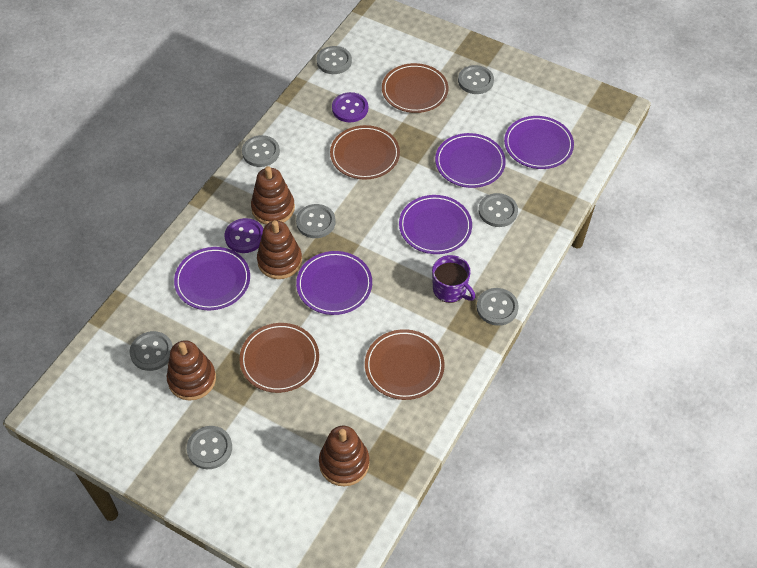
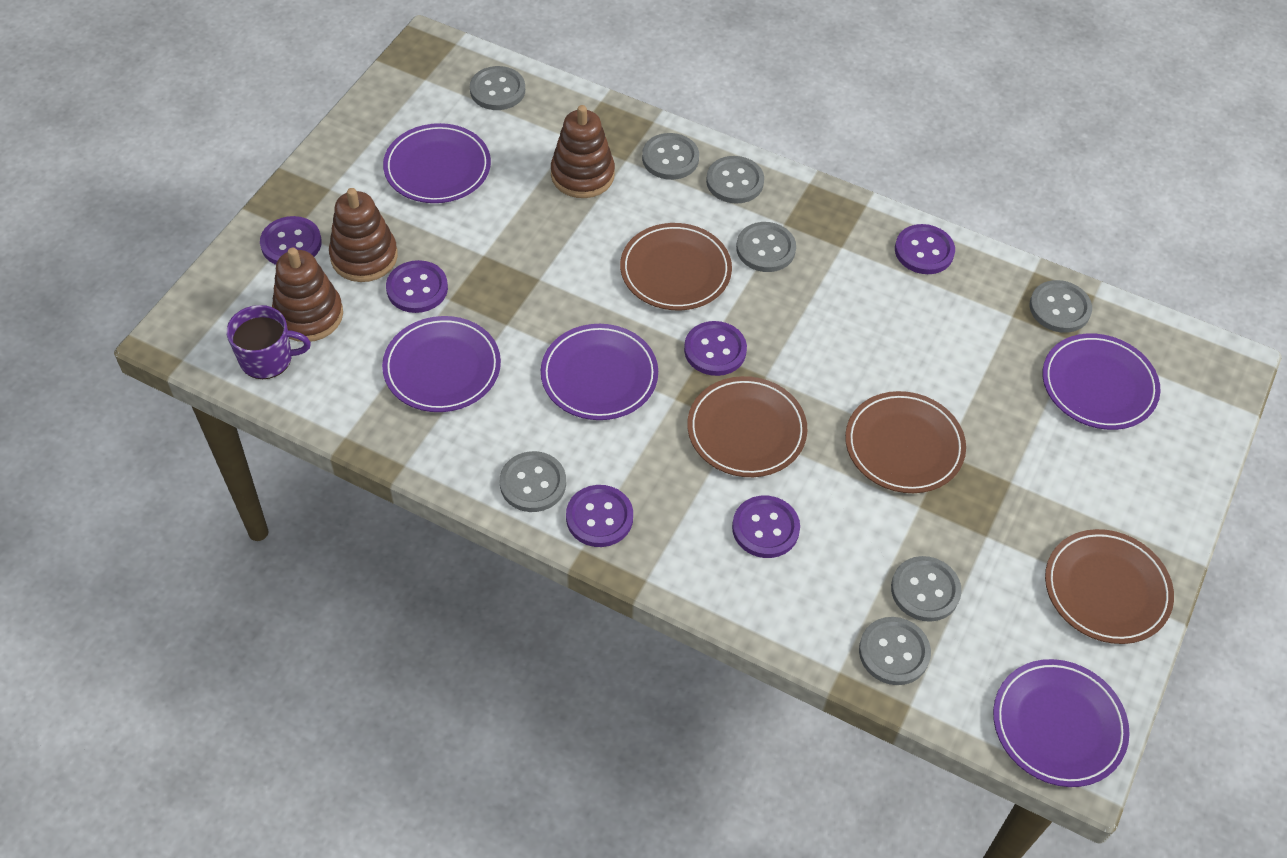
brown stacking toy: 4 -> 3
purple button: 2 -> 6

